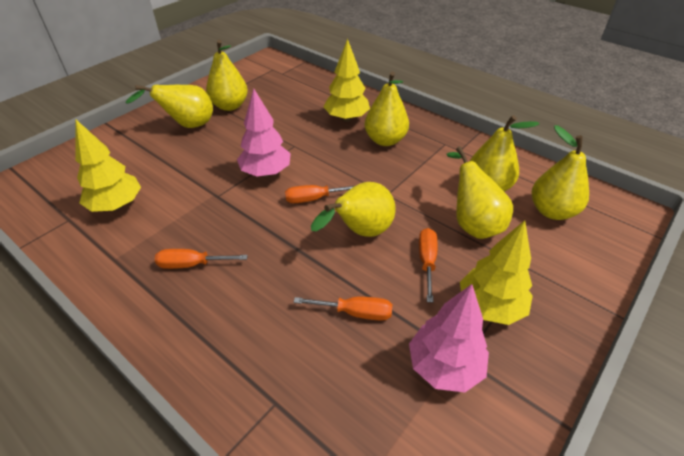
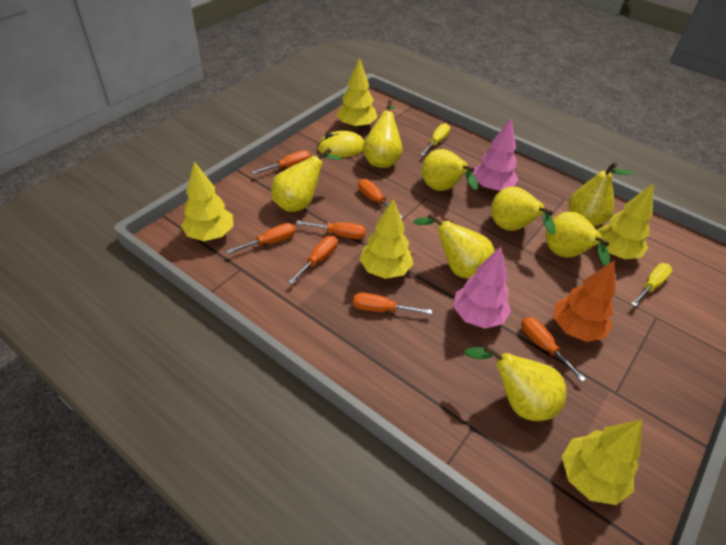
orange screwdriver: 4 -> 7
orange tree: 0 -> 1
yellow mouse: 0 -> 1
yellow pear: 7 -> 8
yellow screwdriver: 0 -> 2
yellow tree: 3 -> 5

